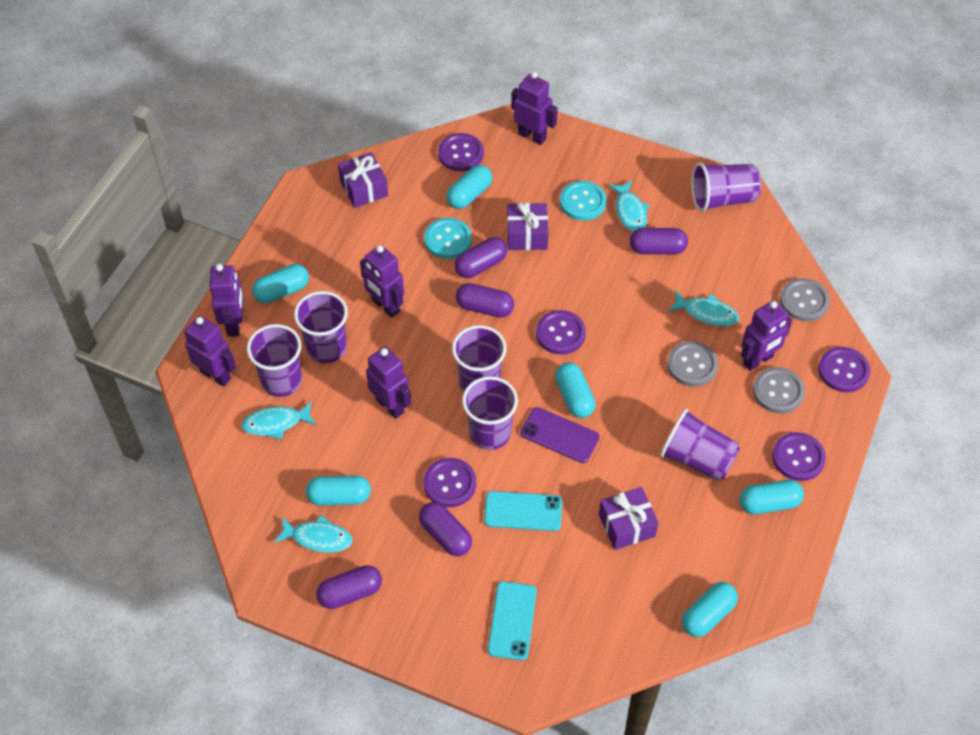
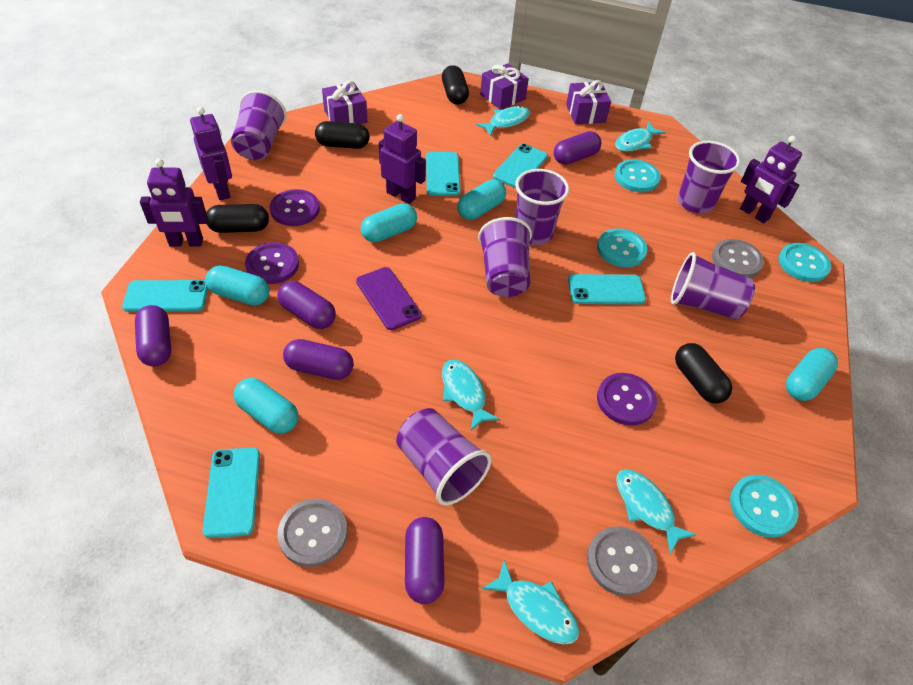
black capsule: 0 -> 4
purple button: 5 -> 3
purple robot: 6 -> 4
turquoise button: 2 -> 4
turquoise capsule: 6 -> 5
turquoise fish: 4 -> 5
turquoise phone: 2 -> 5

